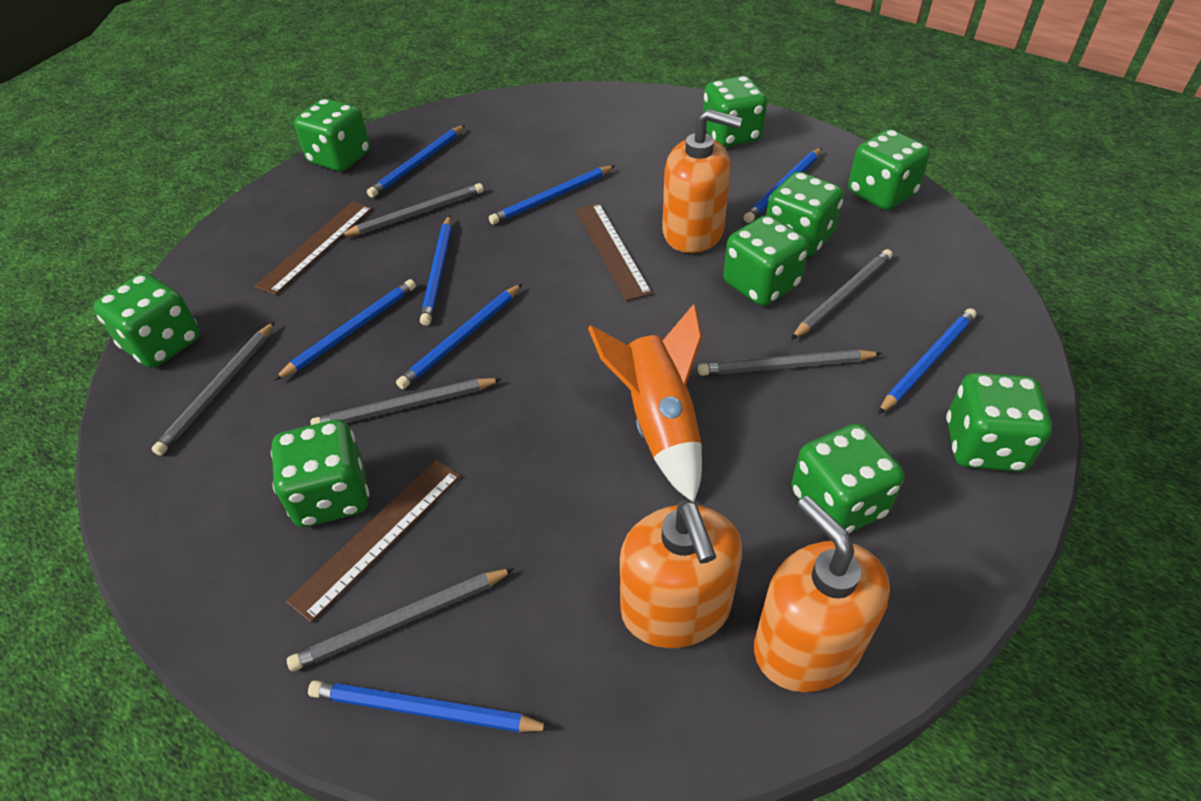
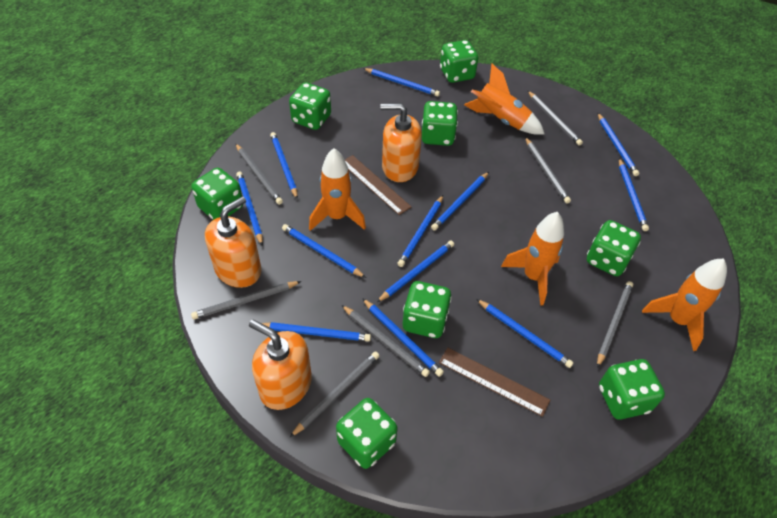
blue pencil: 8 -> 12
brown ruler: 3 -> 2
green dice: 9 -> 8
grey pencil: 6 -> 7
orange rocket: 1 -> 4

